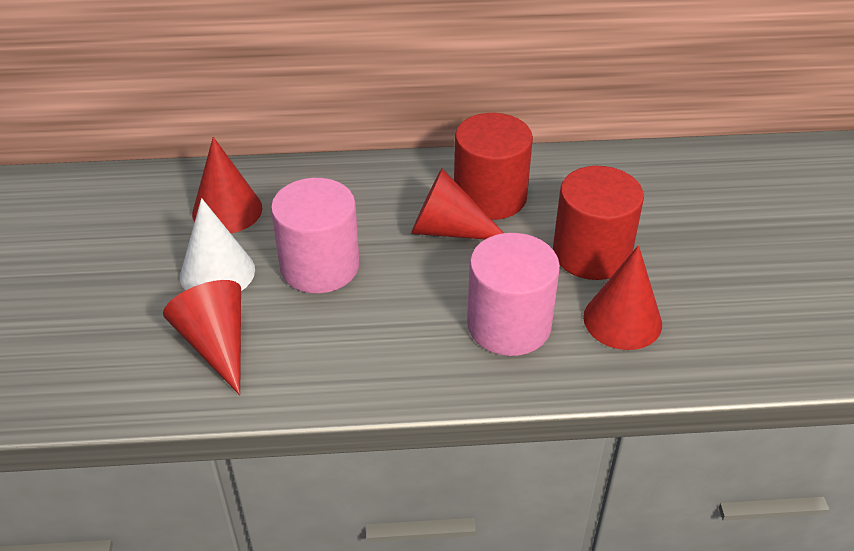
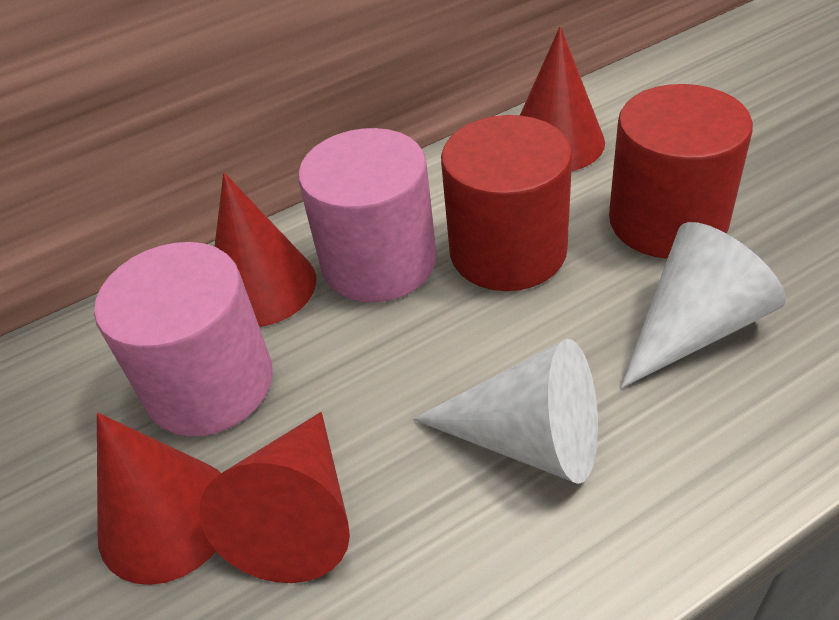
white cone: 1 -> 2

